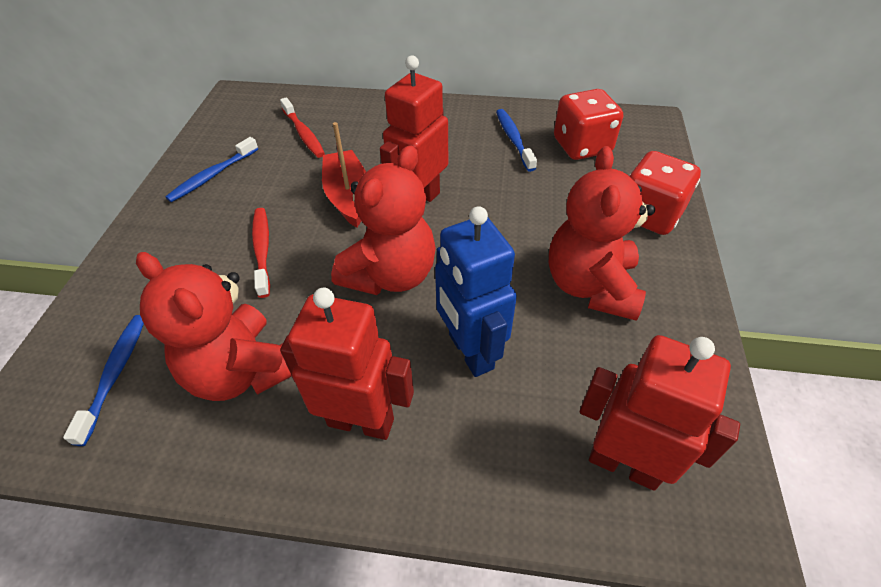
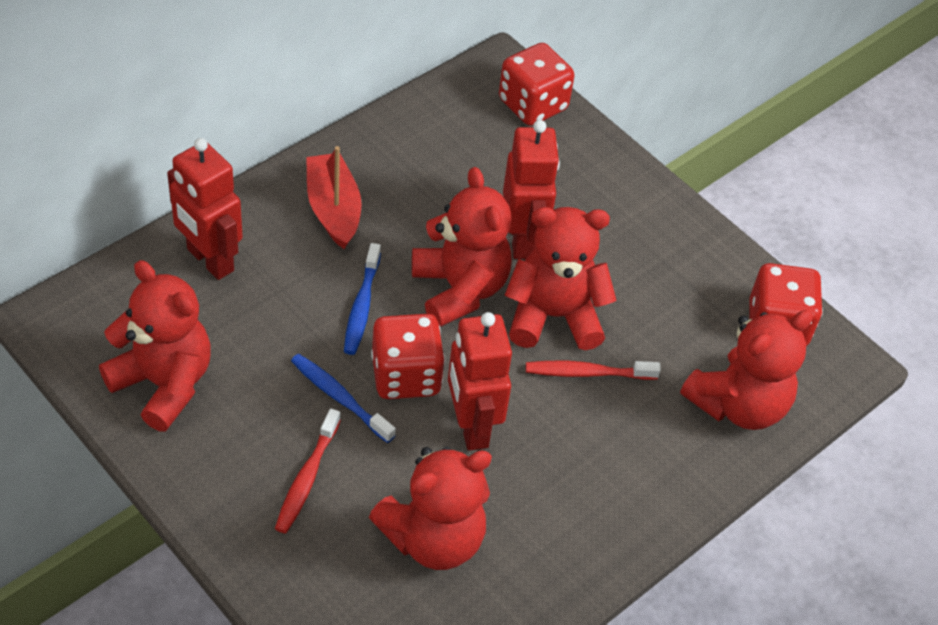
blue robot: 1 -> 0
blue toothbrush: 3 -> 2
red dice: 2 -> 3
red teddy bear: 3 -> 5

